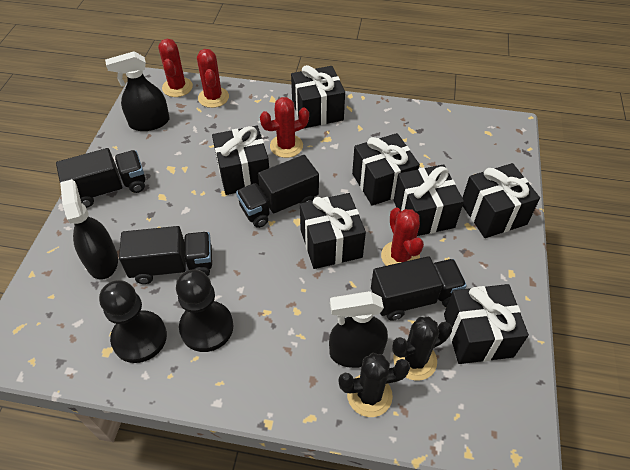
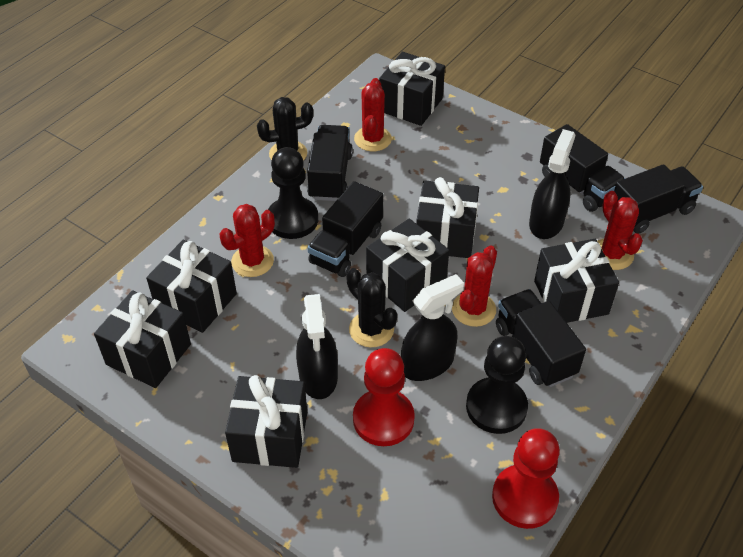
black truck: 4 -> 5
red pawn: 0 -> 2

